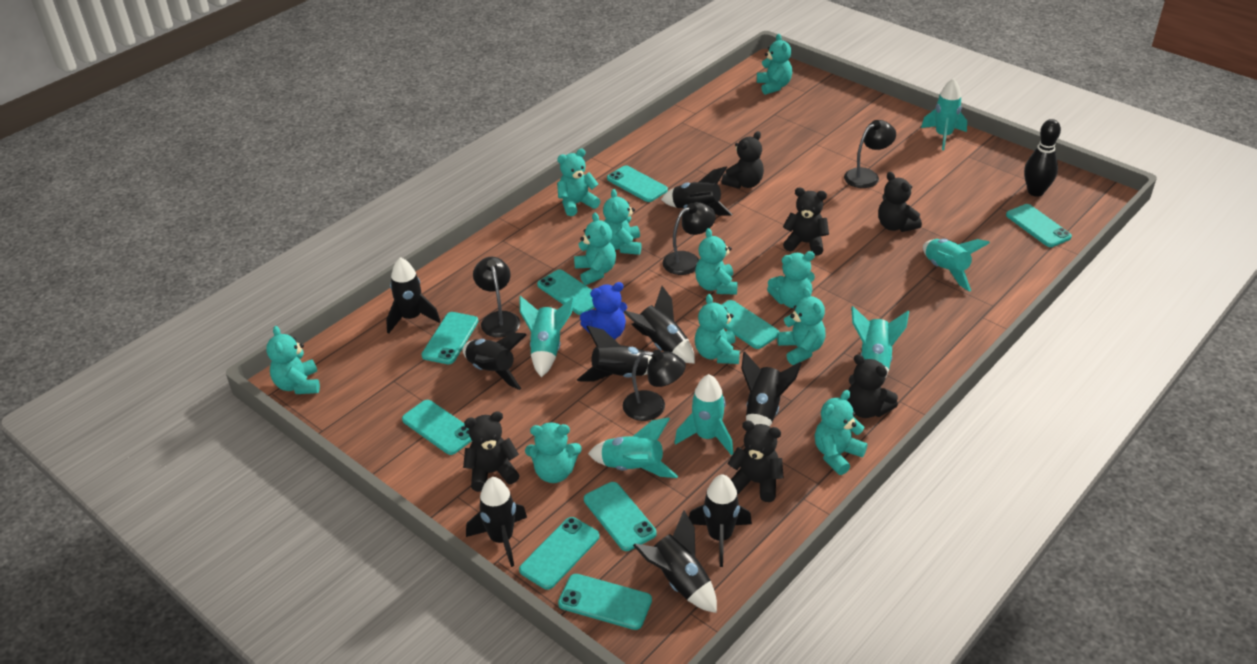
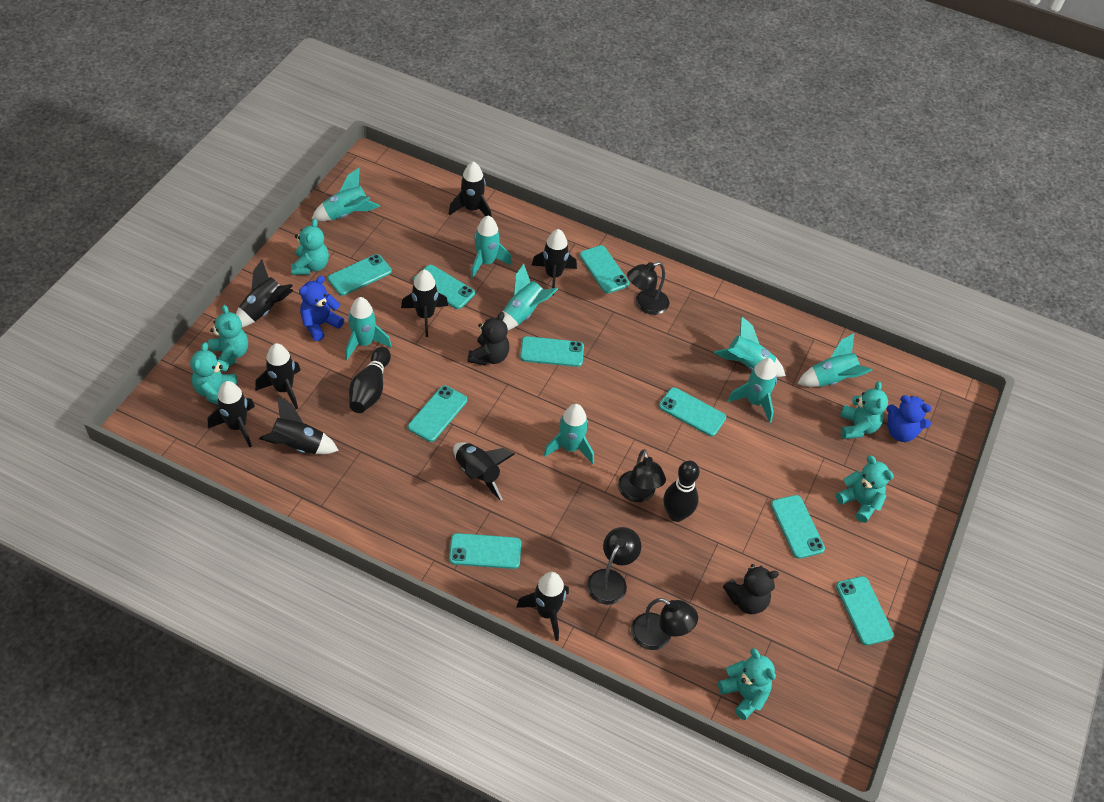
black bowling pin: 1 -> 2
black teddy bear: 6 -> 2
blue teddy bear: 1 -> 2
turquoise rocket: 6 -> 8
turquoise teddy bear: 11 -> 6

